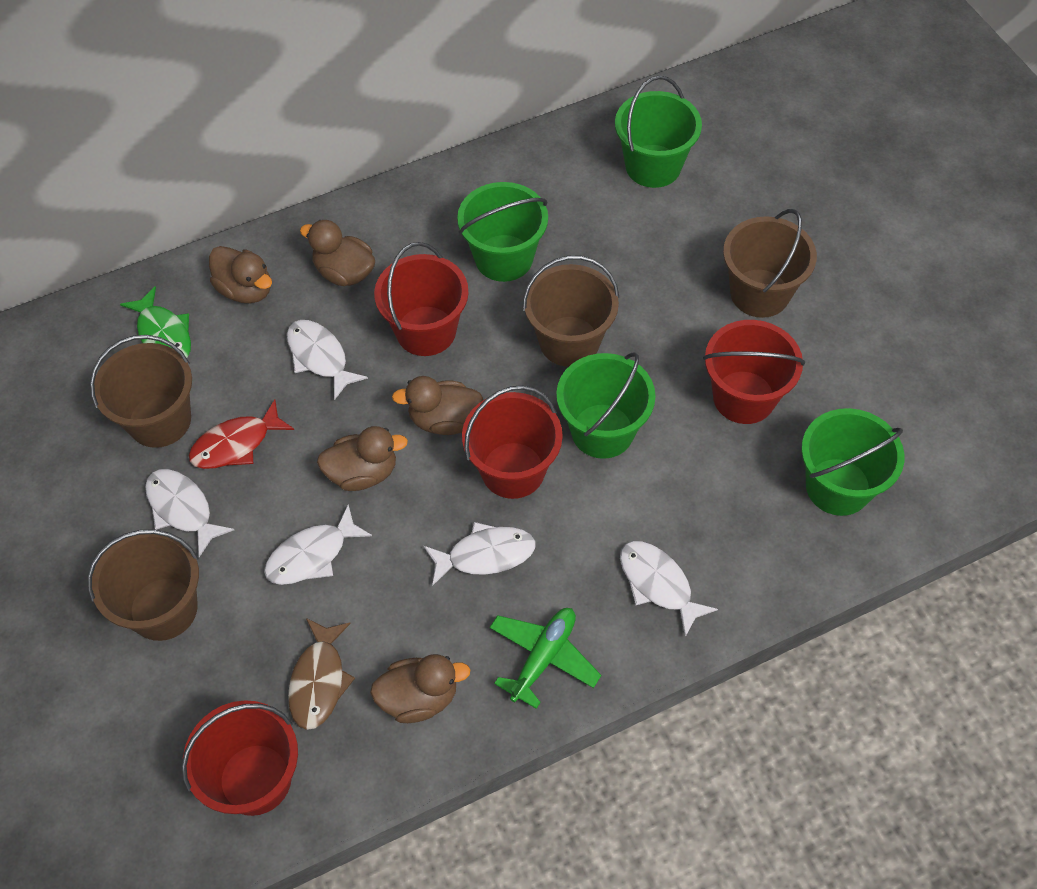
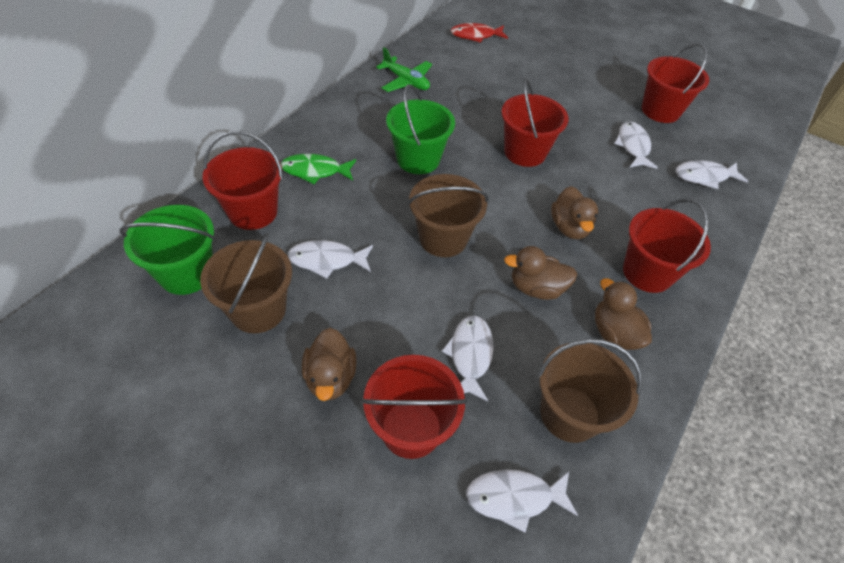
brown bucket: 4 -> 3
brown duck: 5 -> 4
brown fish: 1 -> 0
green bucket: 4 -> 2
red bucket: 4 -> 5

